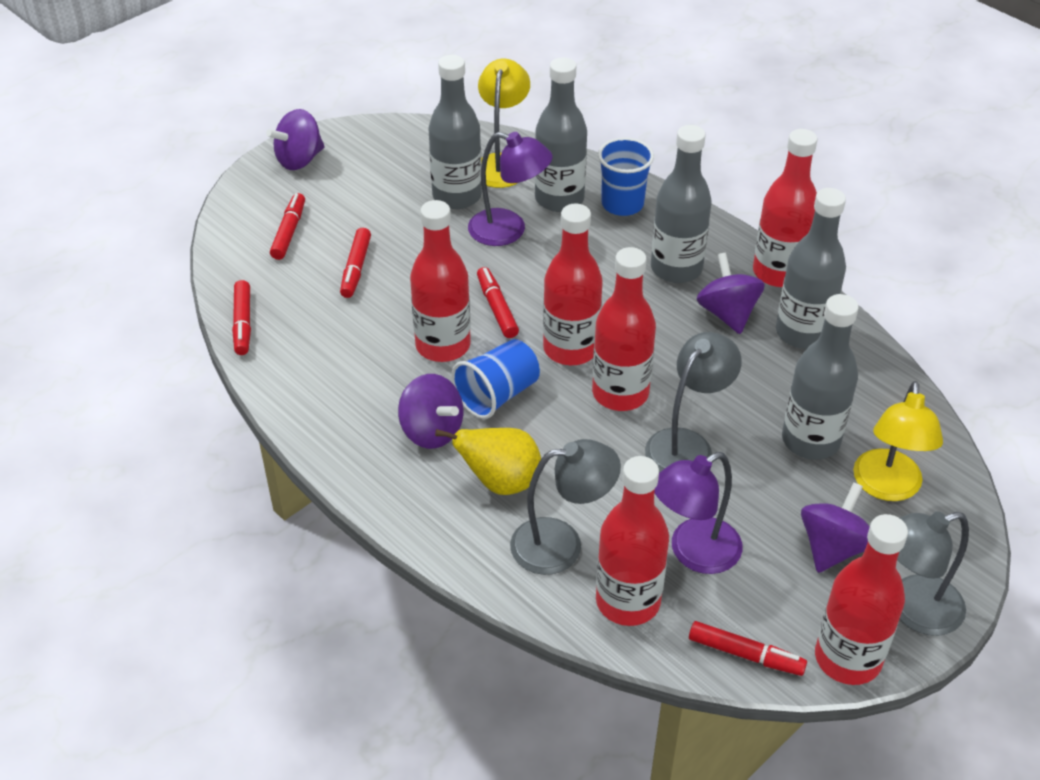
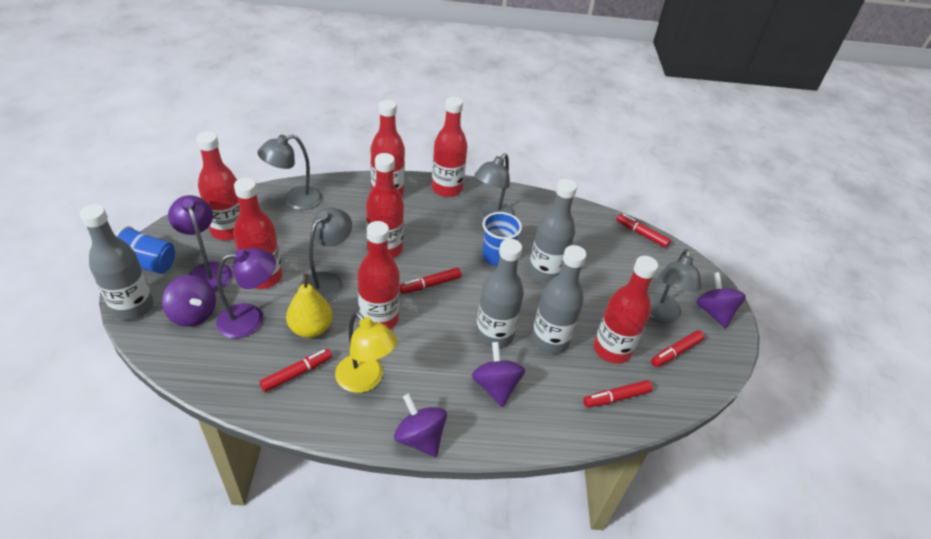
grey bottle: 5 -> 4
grey lamp: 3 -> 4
red bottle: 6 -> 7
yellow lamp: 2 -> 1

